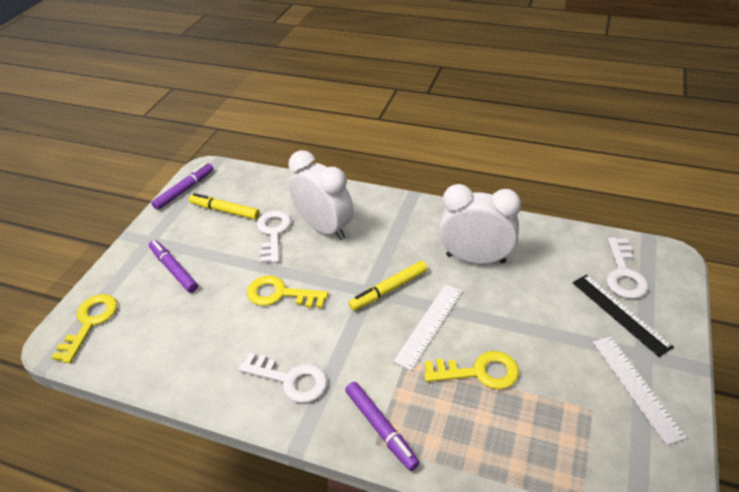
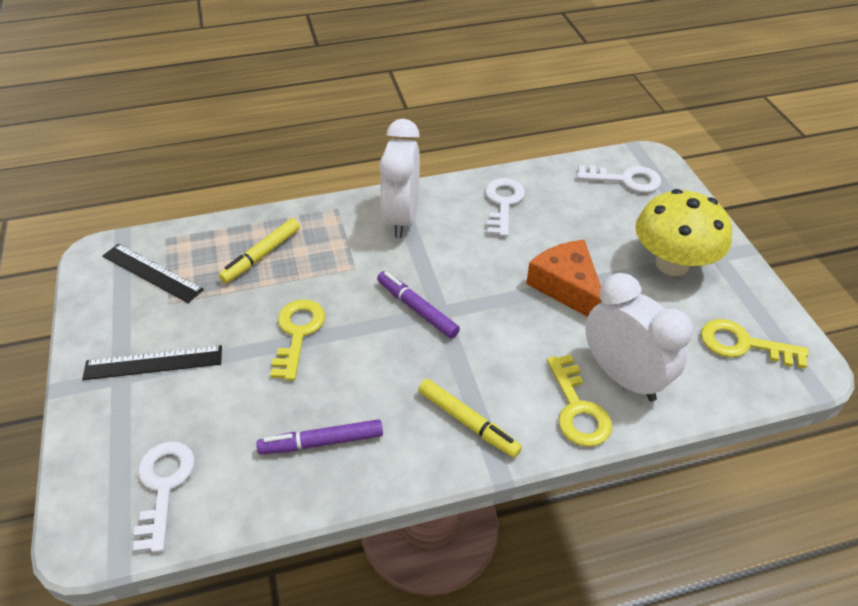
black ruler: 1 -> 2
orange cheese: 0 -> 1
purple marker: 3 -> 2
white ruler: 2 -> 0
yellow mushroom: 0 -> 1

